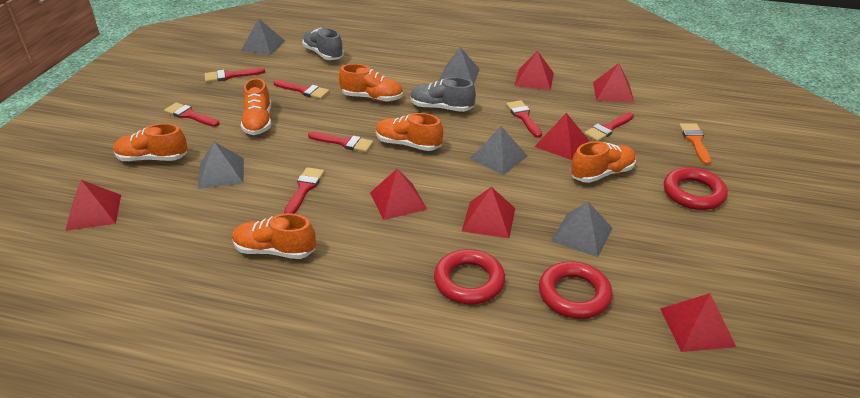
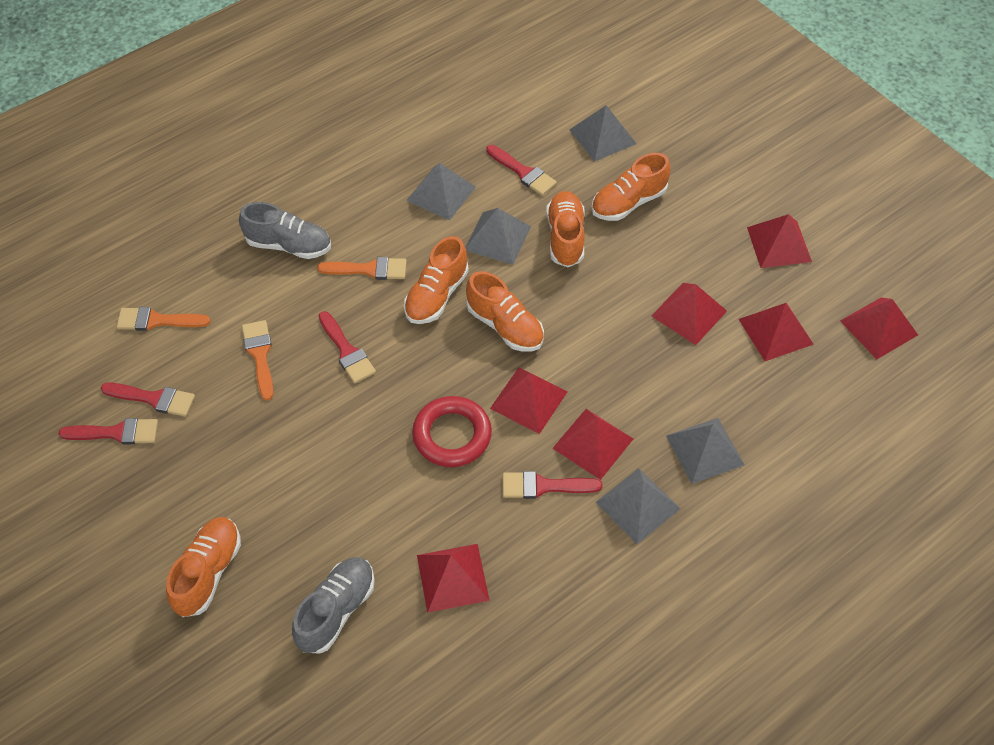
orange brush: 1 -> 3
orange shoe: 6 -> 5
red brush: 7 -> 5
red ring: 3 -> 1

